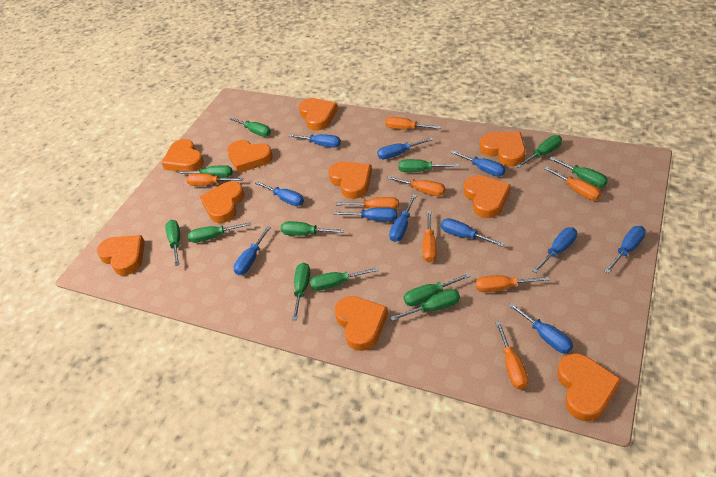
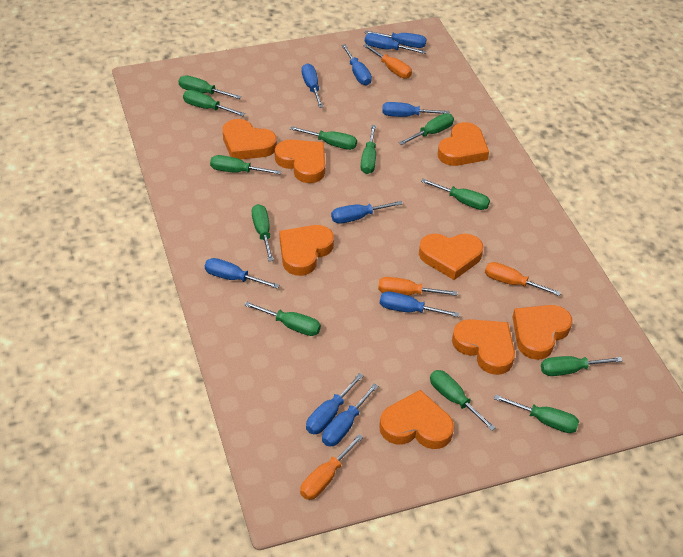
blue screwdriver: 11 -> 10
orange heart: 10 -> 8
orange screwdriver: 8 -> 4

